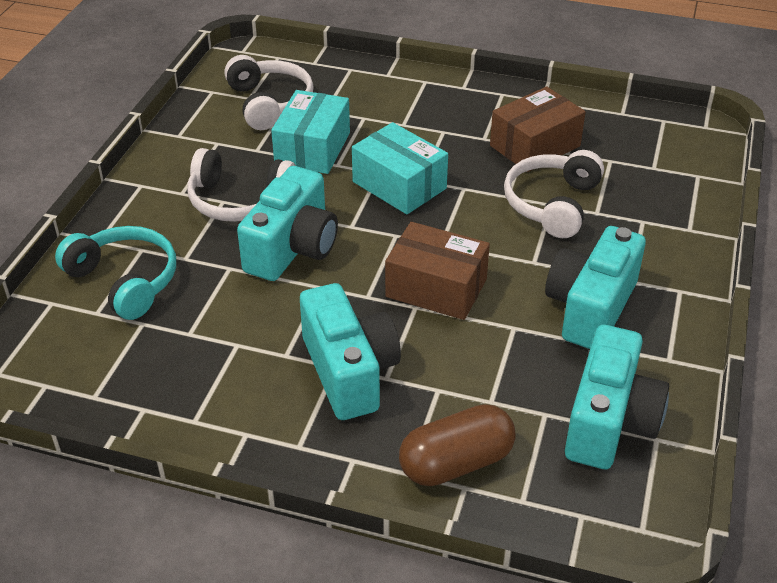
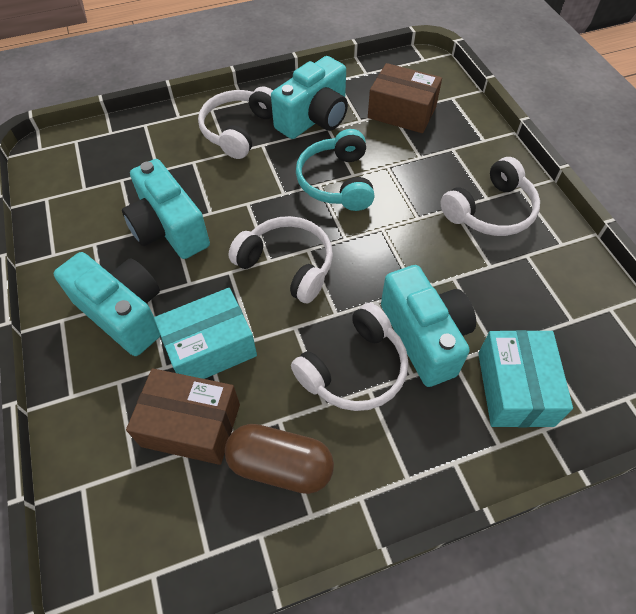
white headphones: 3 -> 4

